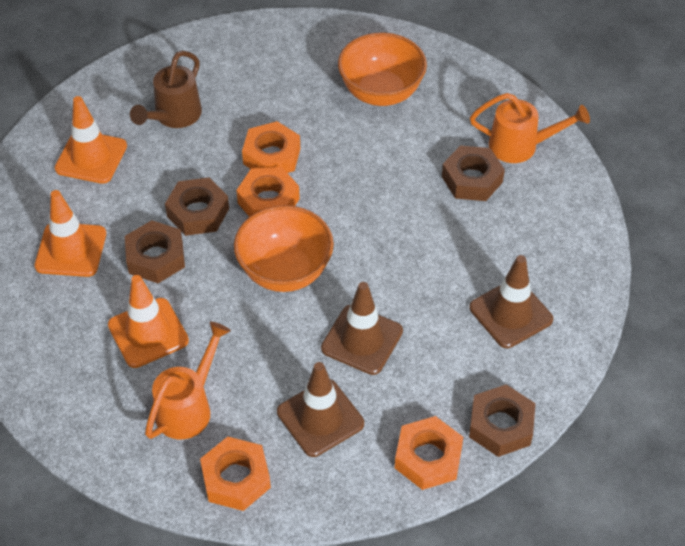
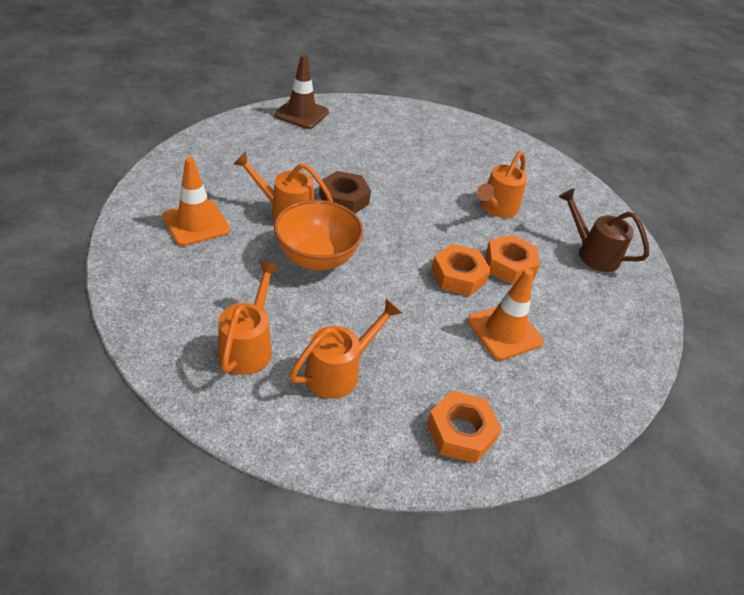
brown nut: 4 -> 1
brown traffic cone: 3 -> 1
orange bowl: 2 -> 1
orange nut: 4 -> 3
orange traffic cone: 3 -> 2
orange watering can: 2 -> 4

